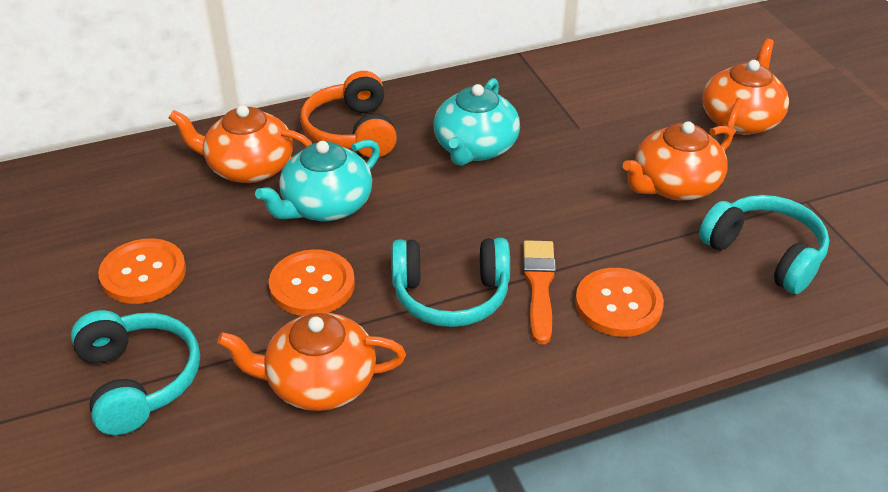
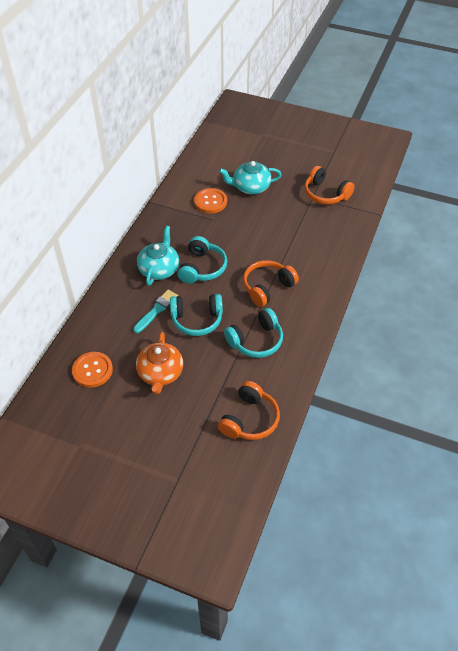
orange brush: 1 -> 0
orange button: 3 -> 2
orange headphones: 1 -> 3
orange teapot: 4 -> 1
turquoise brush: 0 -> 1

